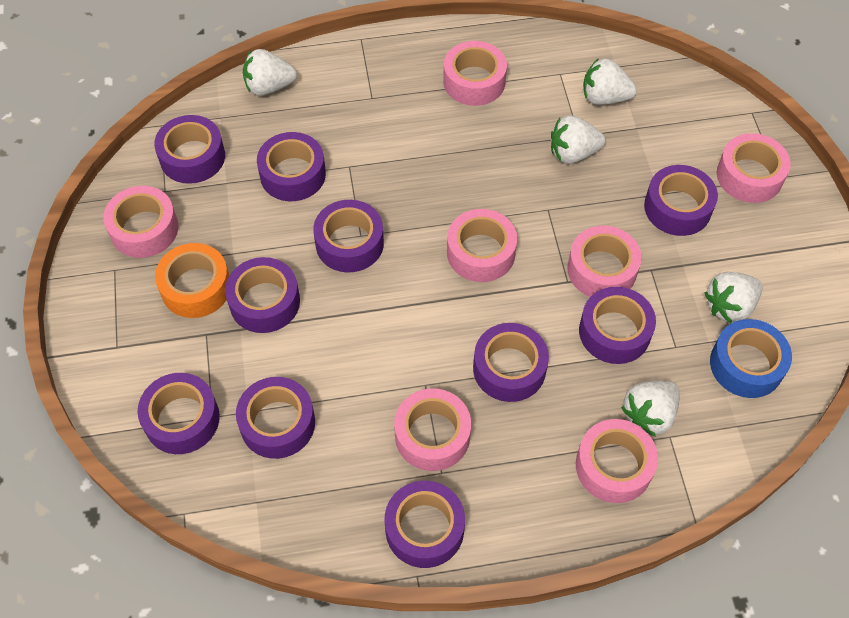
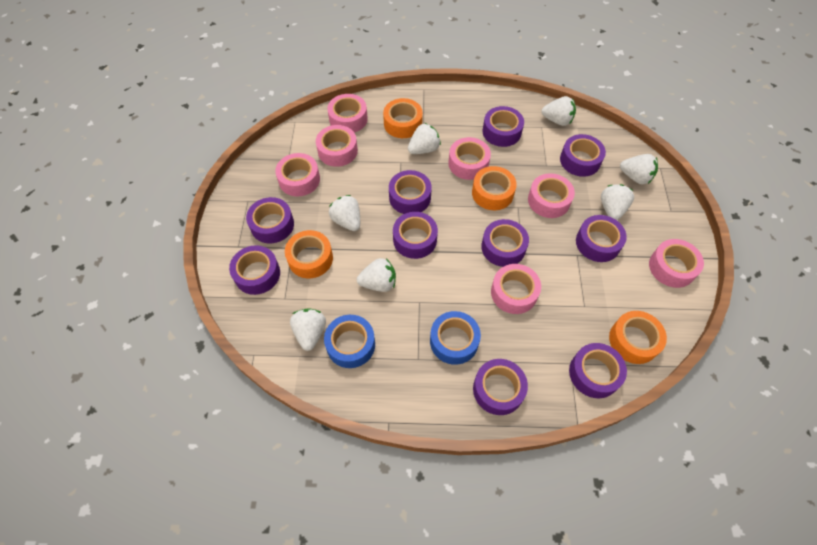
blue tape: 1 -> 2
orange tape: 1 -> 4
white strawberry: 5 -> 7

